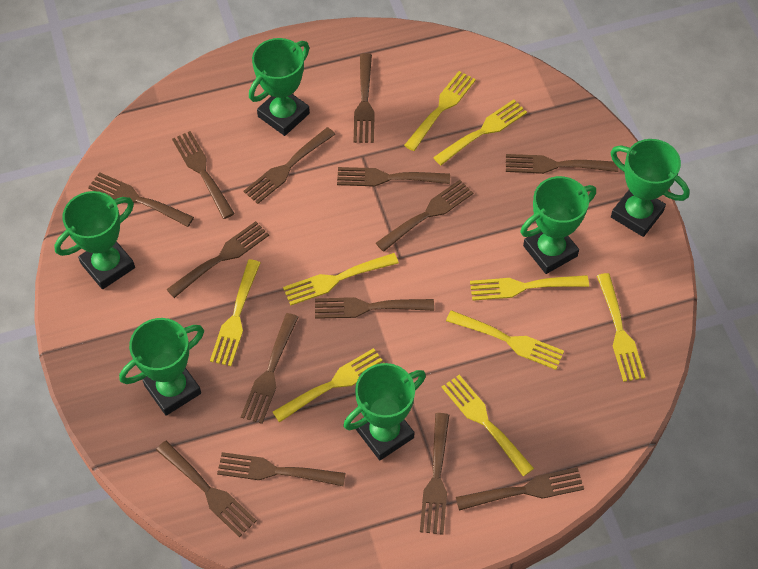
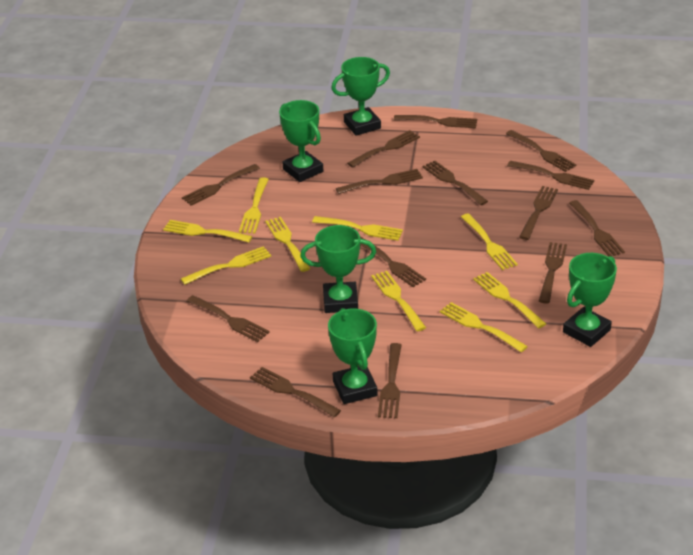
green trophy: 6 -> 5

